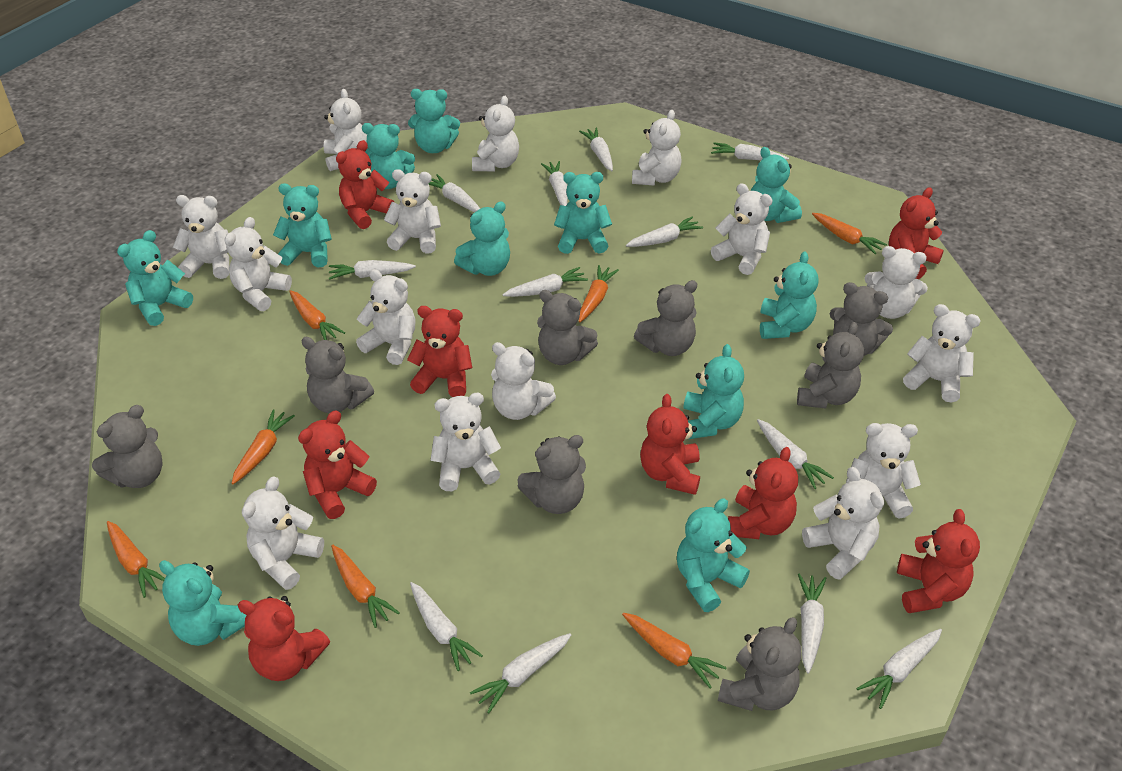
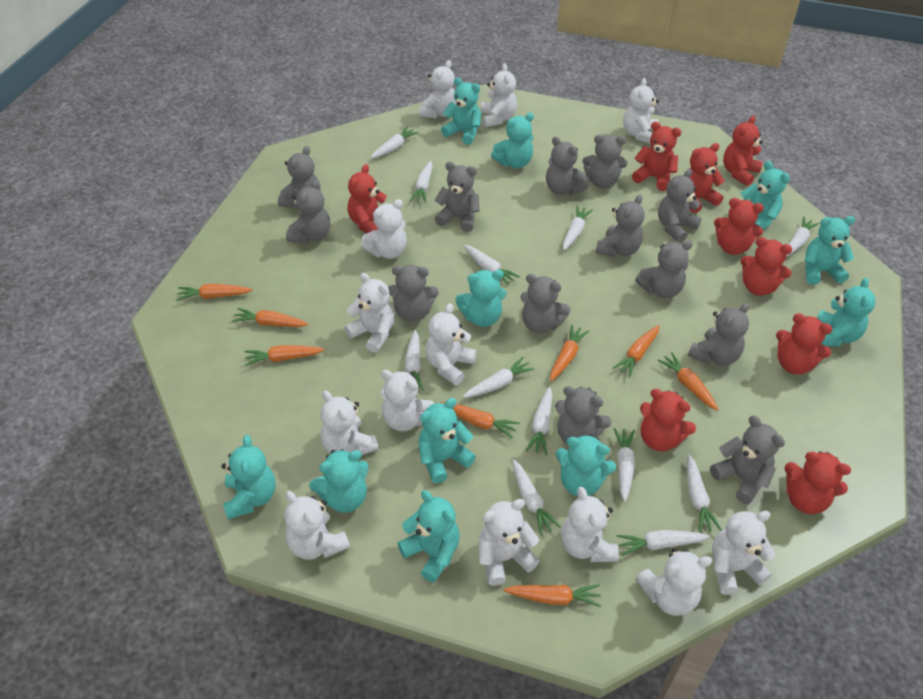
grey teddy bear: 8 -> 13
orange carrot: 7 -> 8
red teddy bear: 8 -> 9
white teddy bear: 15 -> 13

